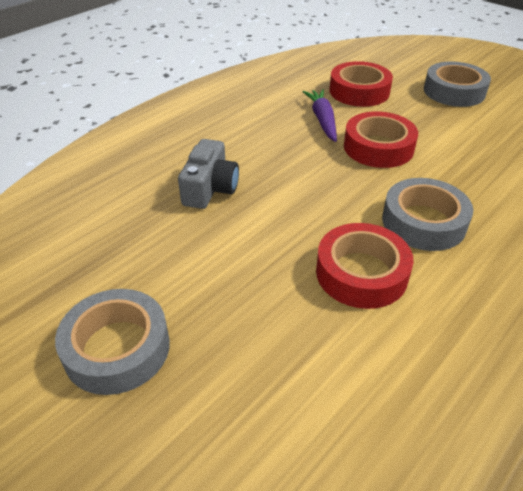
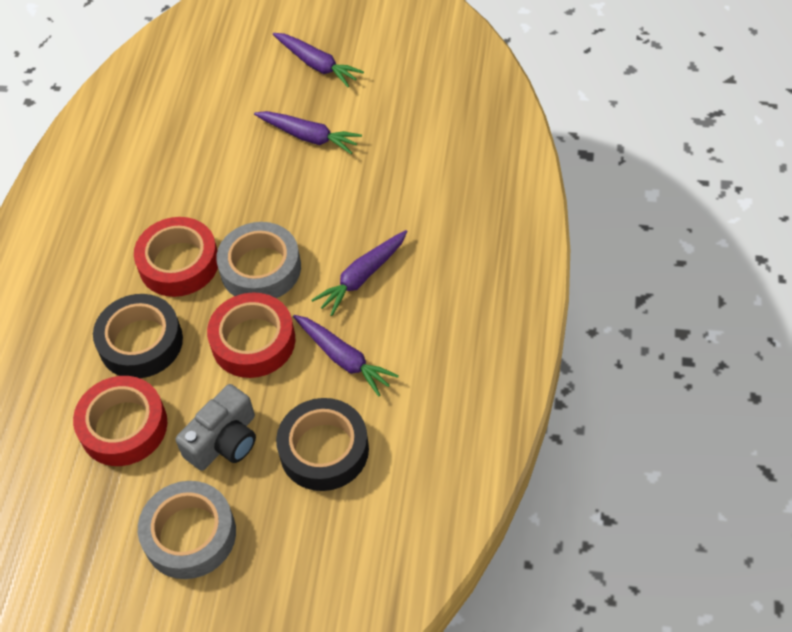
black tape: 0 -> 2
grey tape: 3 -> 2
purple carrot: 1 -> 4

